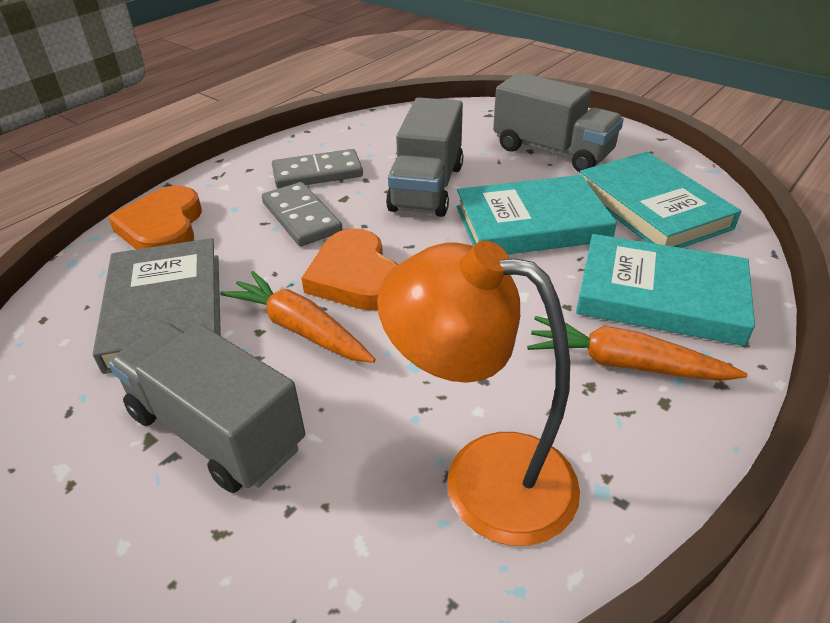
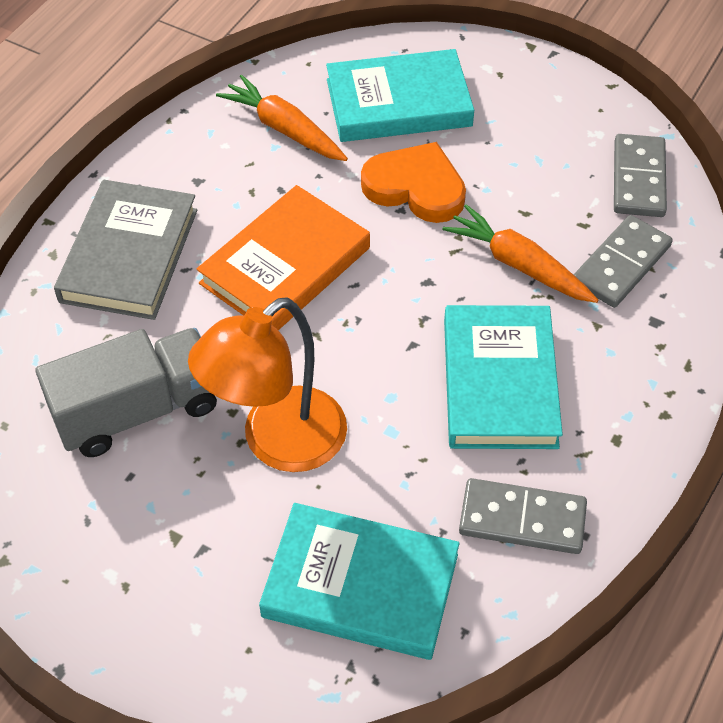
grey domino: 2 -> 3
grey truck: 3 -> 1
orange book: 0 -> 1
orange heart: 2 -> 1

